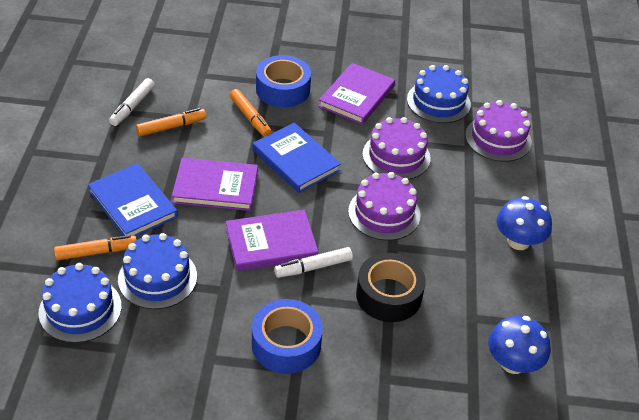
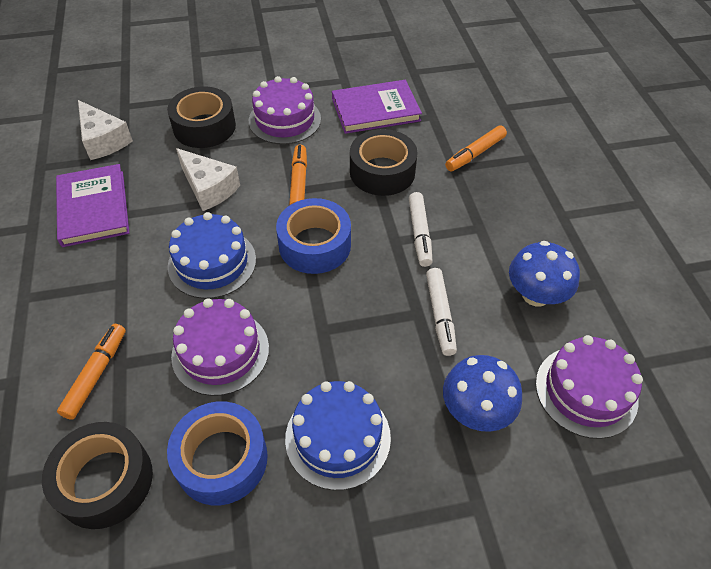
black tape: 1 -> 3
blue book: 2 -> 0
blue cake: 3 -> 2
purple book: 3 -> 2
white cheese: 0 -> 2

